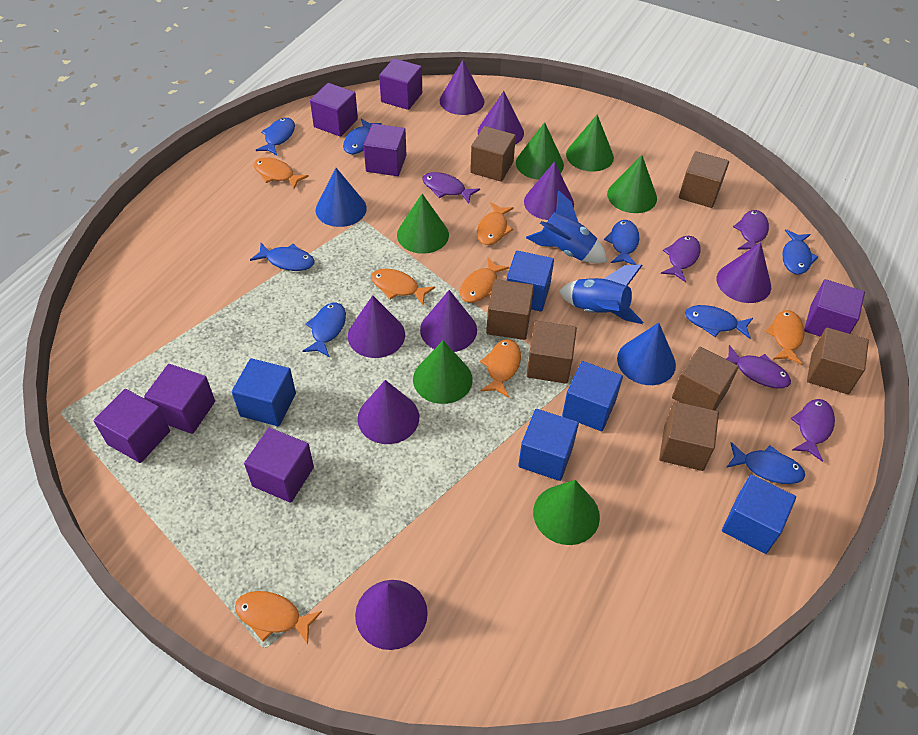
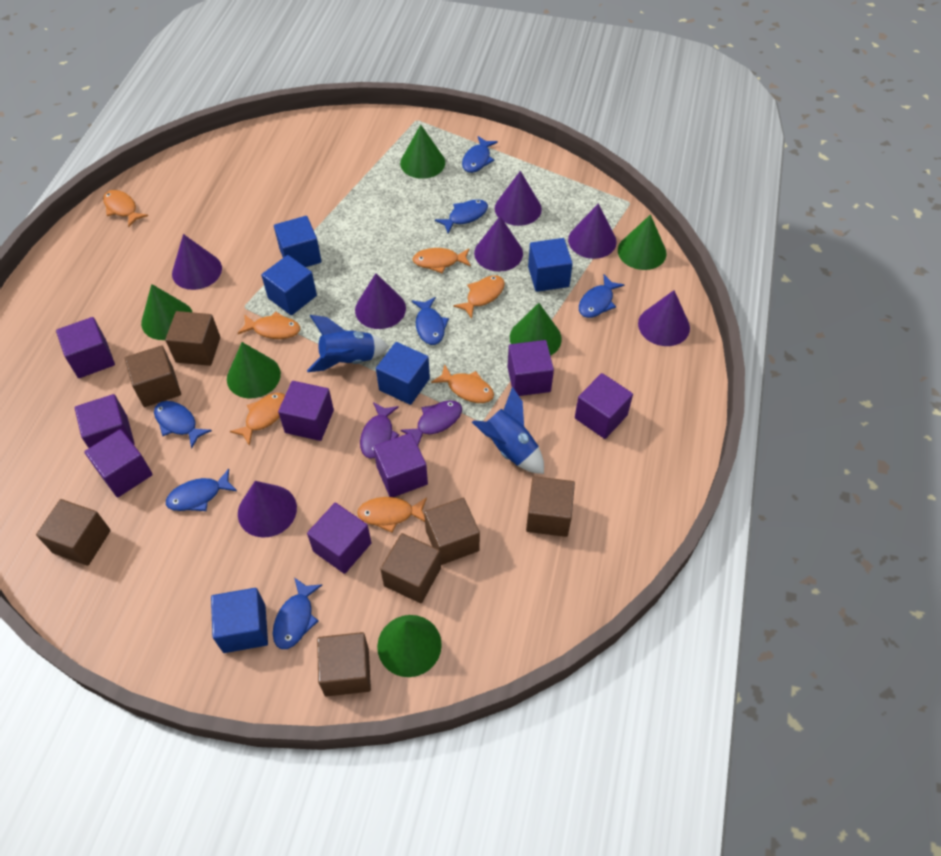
blue cone: 2 -> 0
blue fish: 8 -> 7
purple cone: 8 -> 7
purple cube: 7 -> 8
purple fish: 5 -> 2

